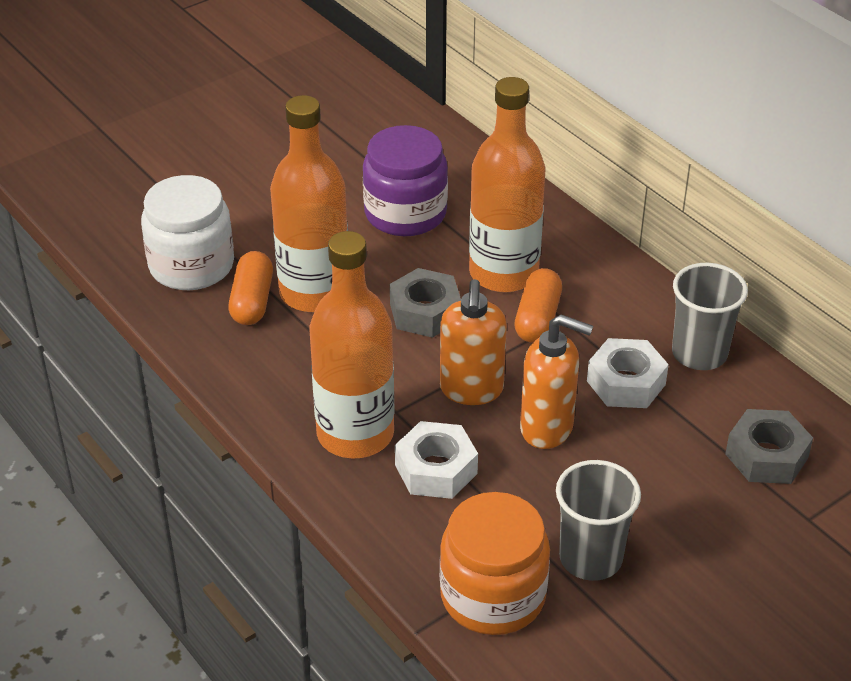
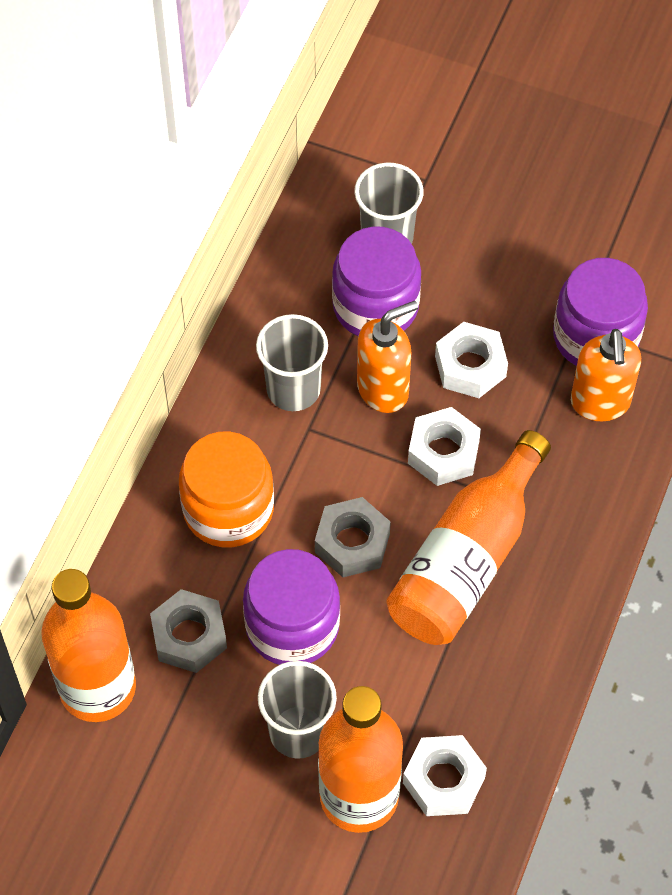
grey cup: 2 -> 3
orange capsule: 2 -> 0
purple jar: 1 -> 3
white jar: 1 -> 0
white nut: 2 -> 3

